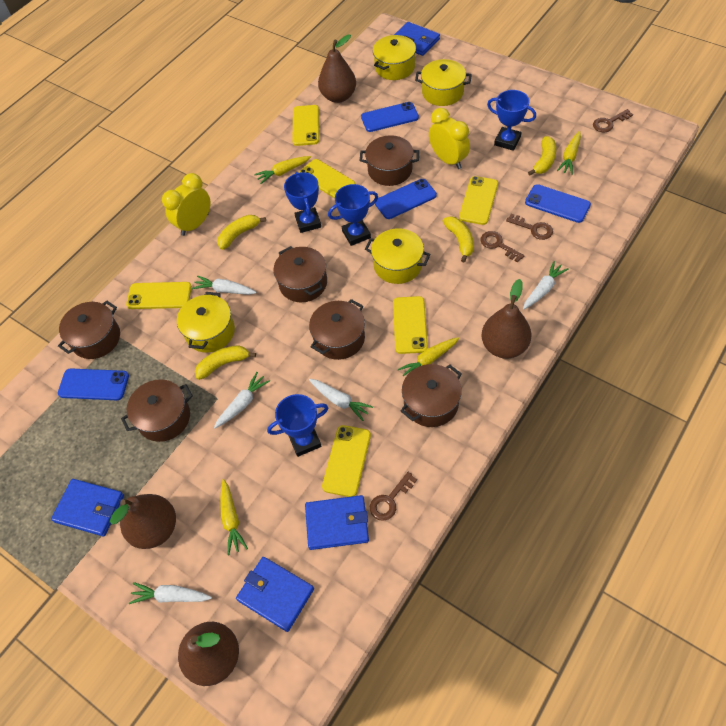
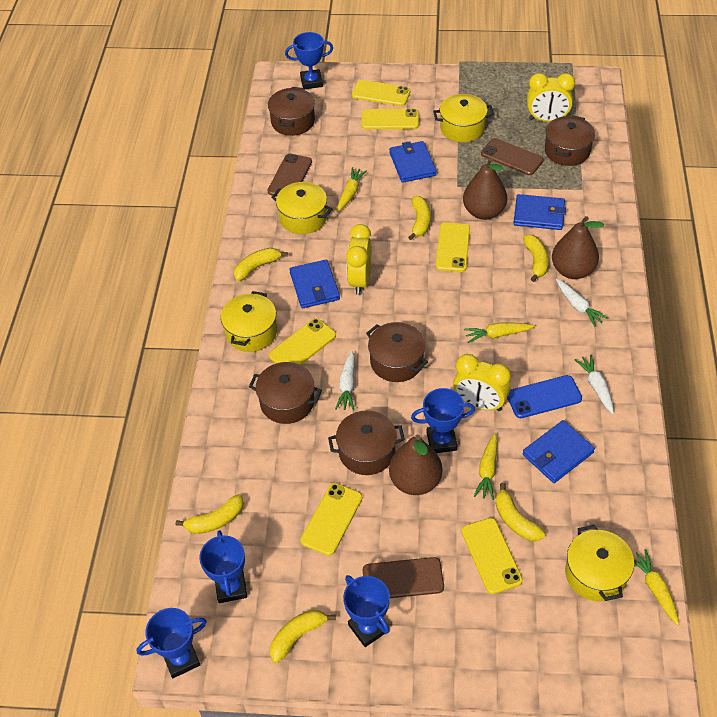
blue phone: 4 -> 1
blue trophy: 4 -> 5
brown key: 4 -> 0
brown pear: 4 -> 3
brown phone: 0 -> 3
brown pot: 6 -> 5
white carrot: 5 -> 3
yellow banana: 4 -> 6
yellow clock: 2 -> 3

